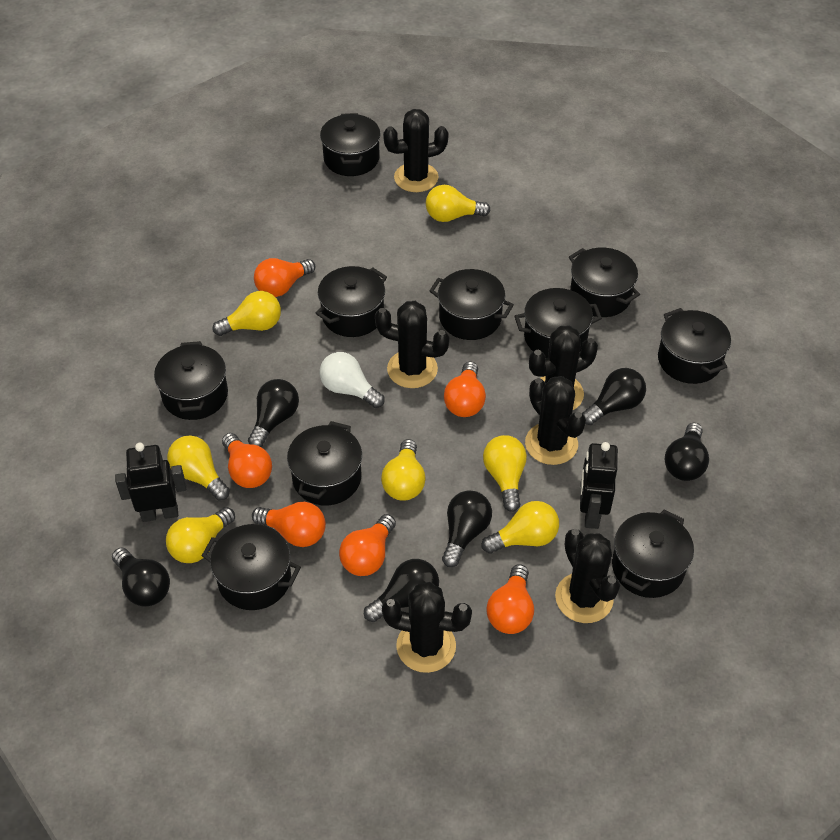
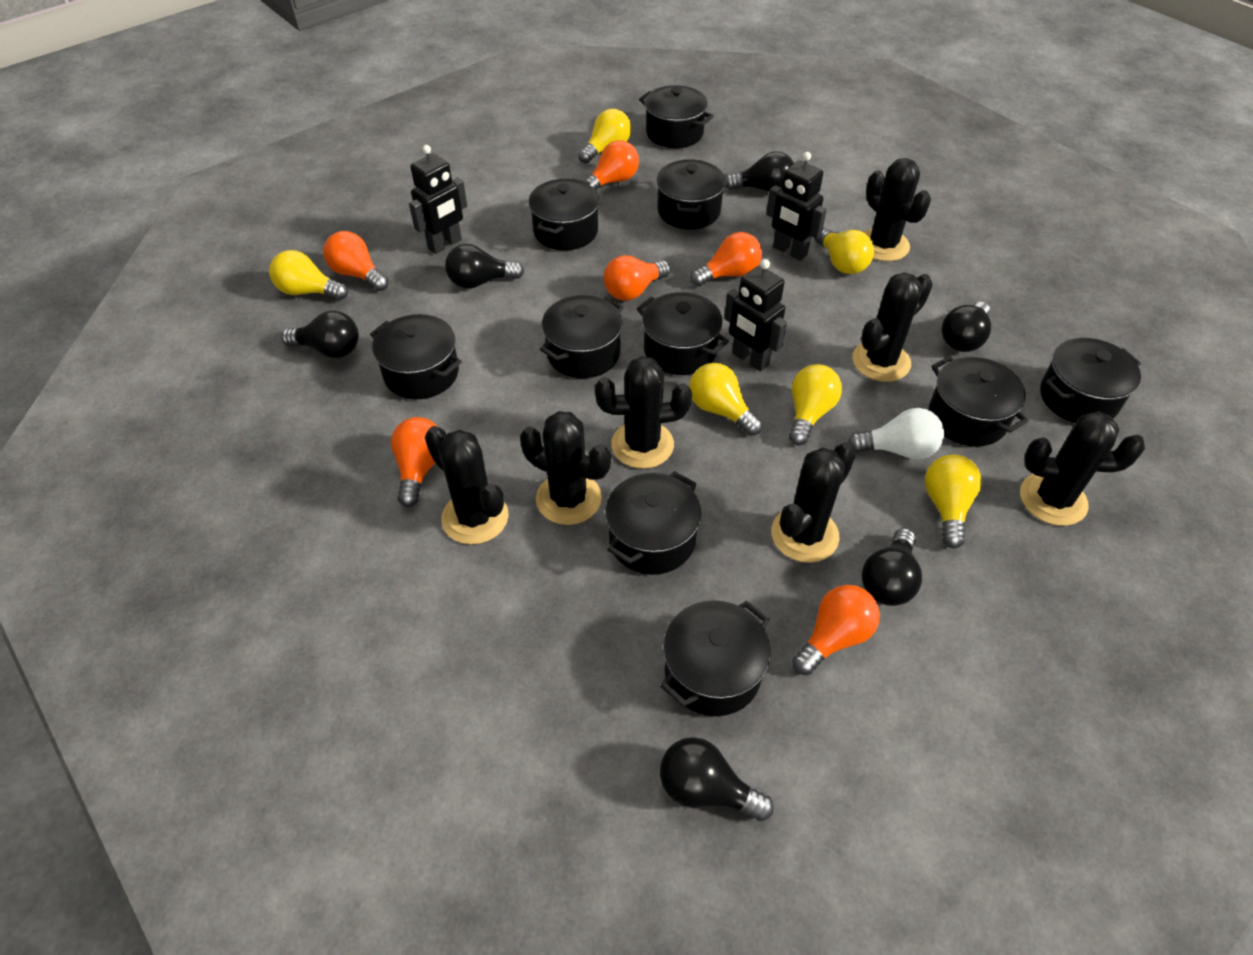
black cactus: 6 -> 7
black robot: 2 -> 3
yellow light bulb: 7 -> 6

